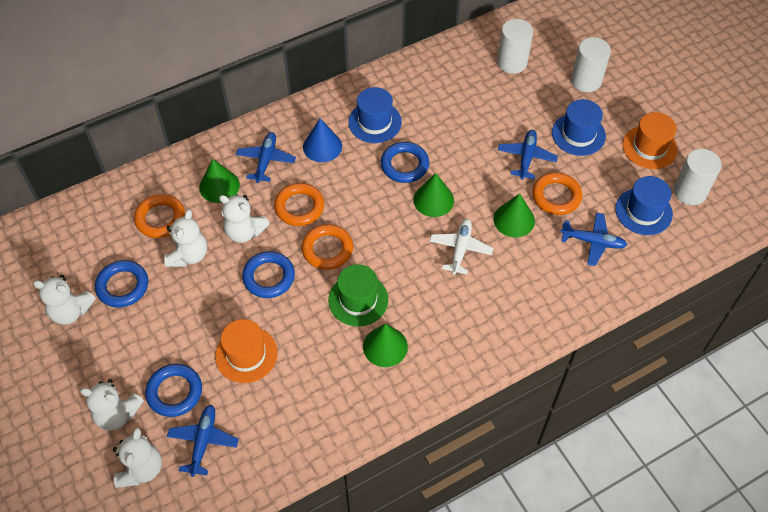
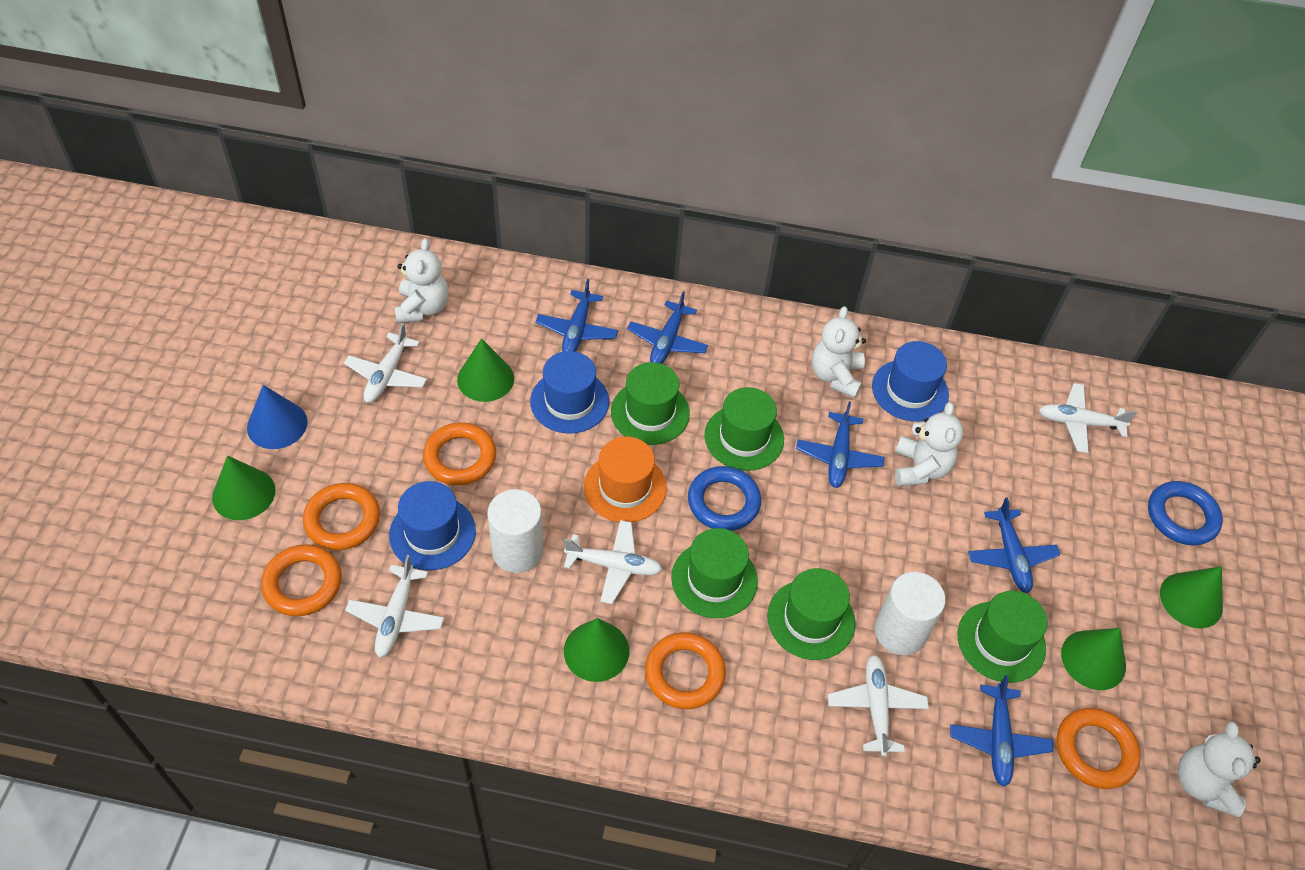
blue plane: 4 -> 5
blue ring: 4 -> 2
green cone: 4 -> 5
green hat: 1 -> 5
orange hat: 2 -> 1
orange ring: 4 -> 5
white cylinder: 3 -> 2
white plane: 1 -> 5
white teddy bear: 5 -> 4

